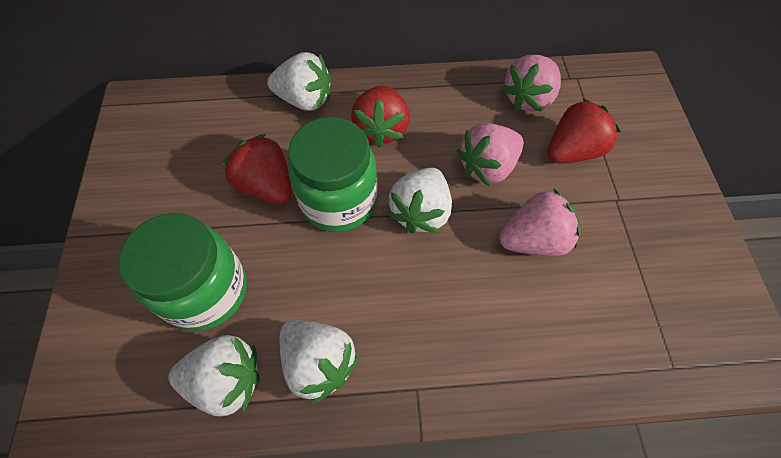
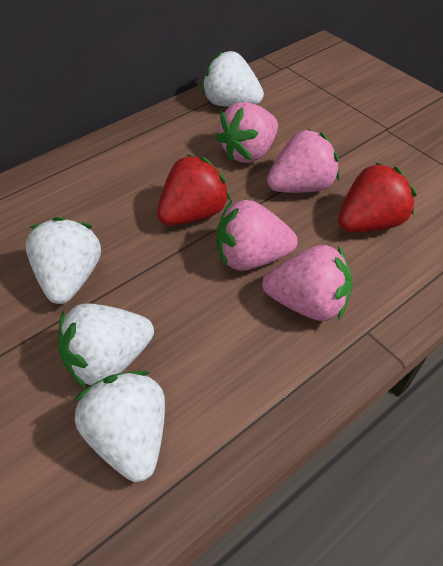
green jar: 2 -> 0
pink strawberry: 3 -> 4
red strawberry: 3 -> 2

